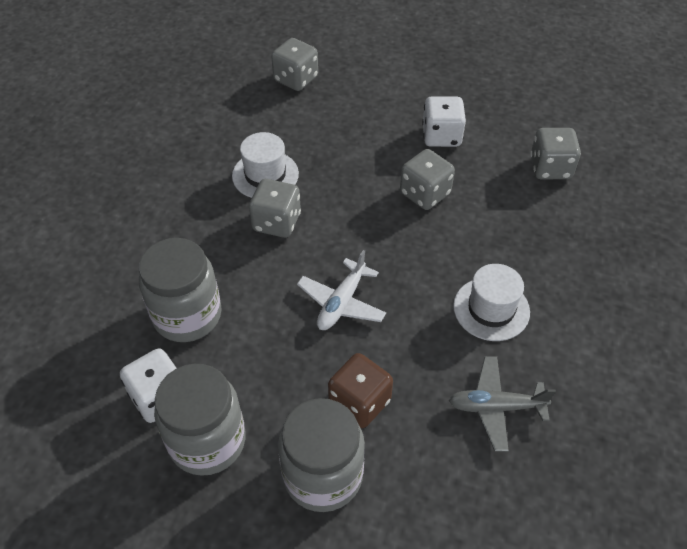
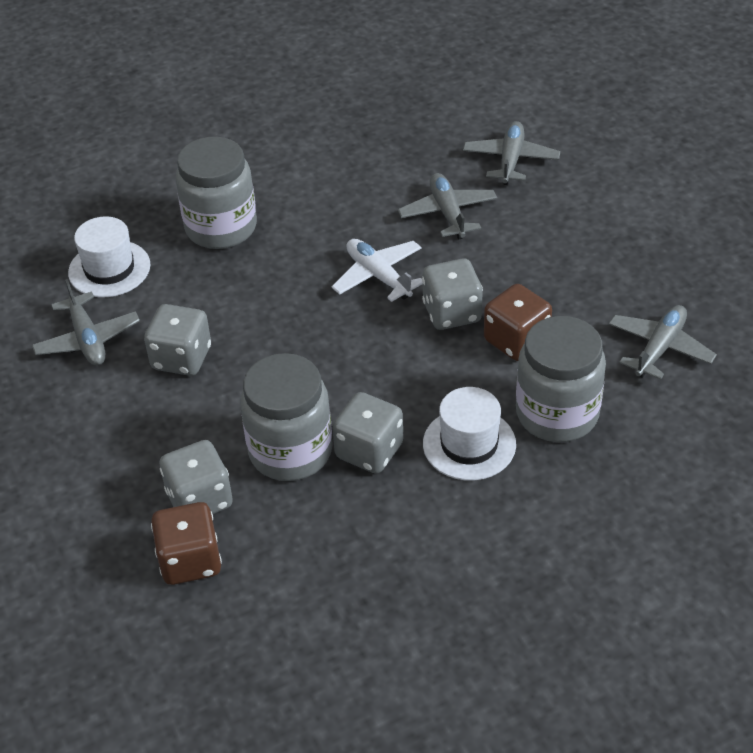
brown dice: 1 -> 2
grey plane: 1 -> 4
white dice: 2 -> 0

